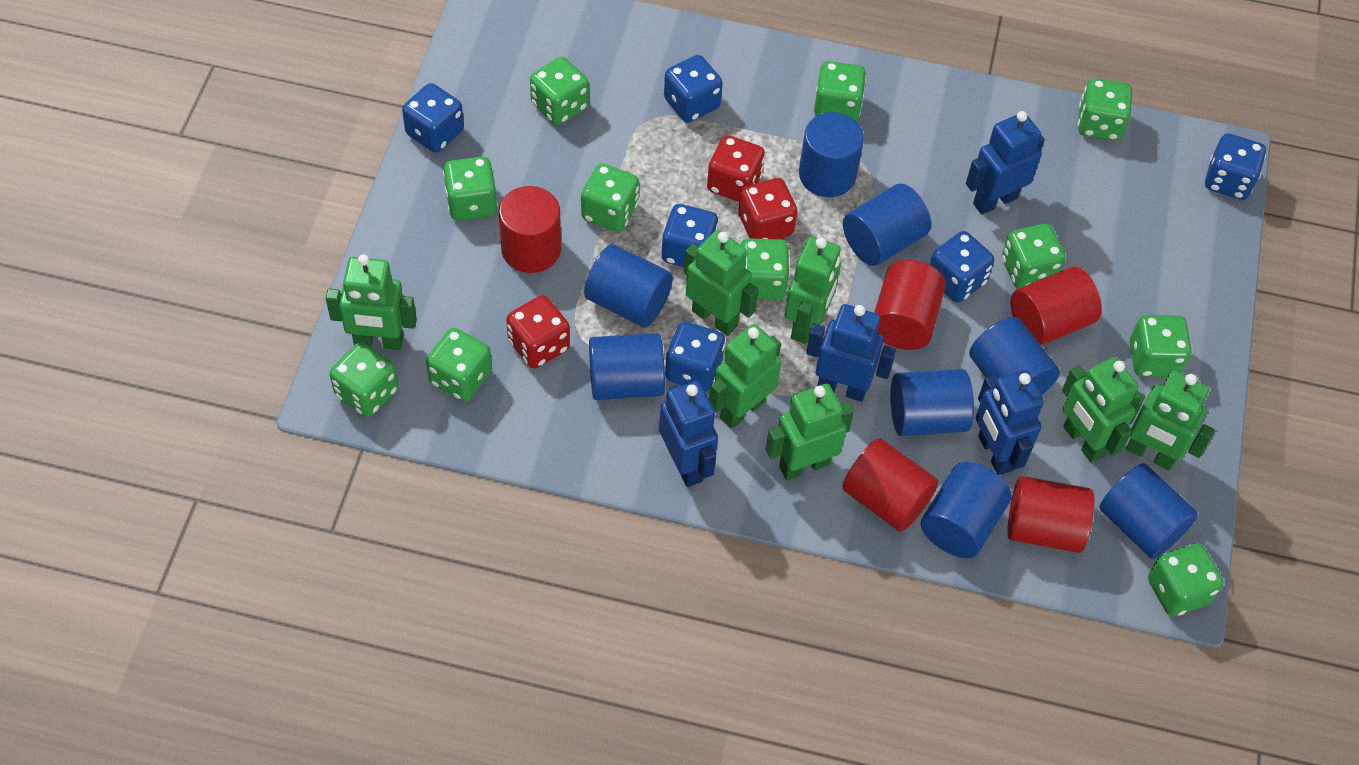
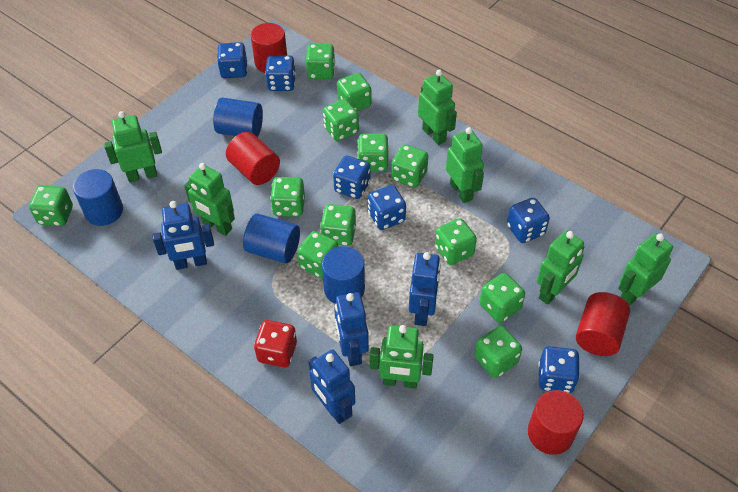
blue cylinder: 8 -> 4
green dice: 11 -> 12
red cylinder: 5 -> 4
red dice: 3 -> 1

